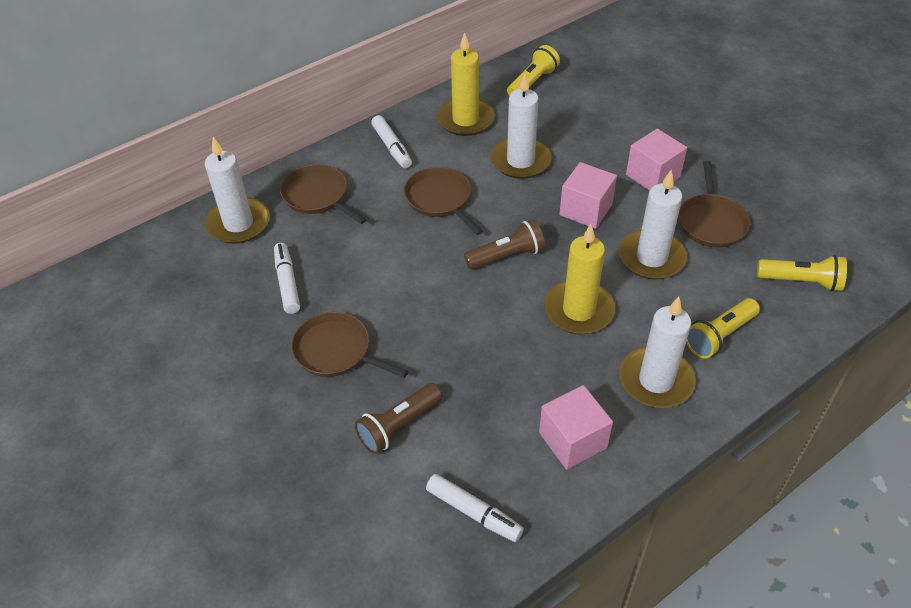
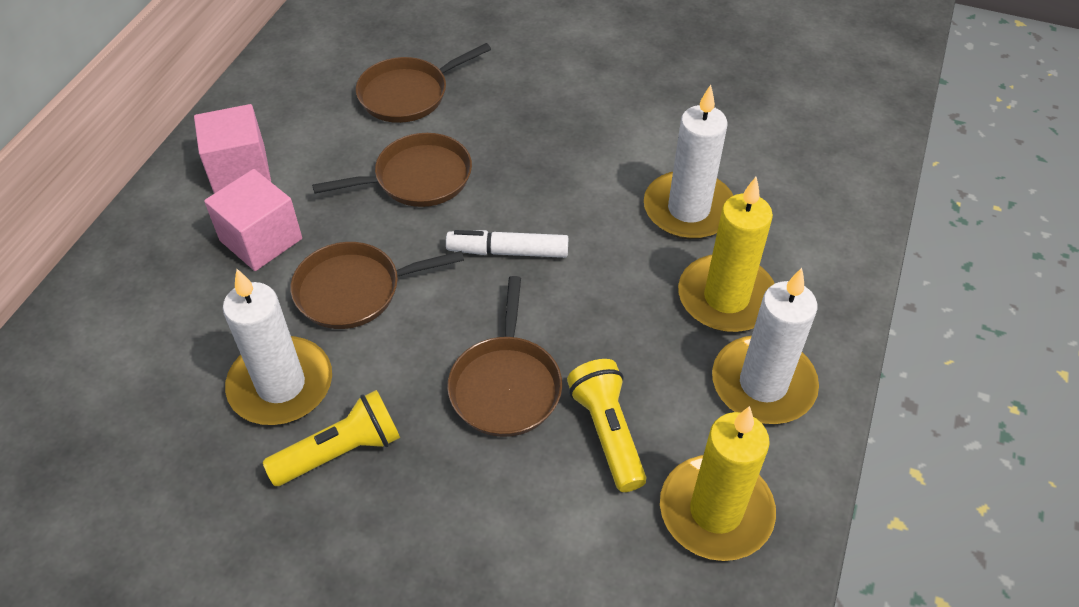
brown flashlight: 2 -> 0
pink cube: 3 -> 2
white candle: 4 -> 3
white marker: 3 -> 1
yellow flashlight: 3 -> 2

